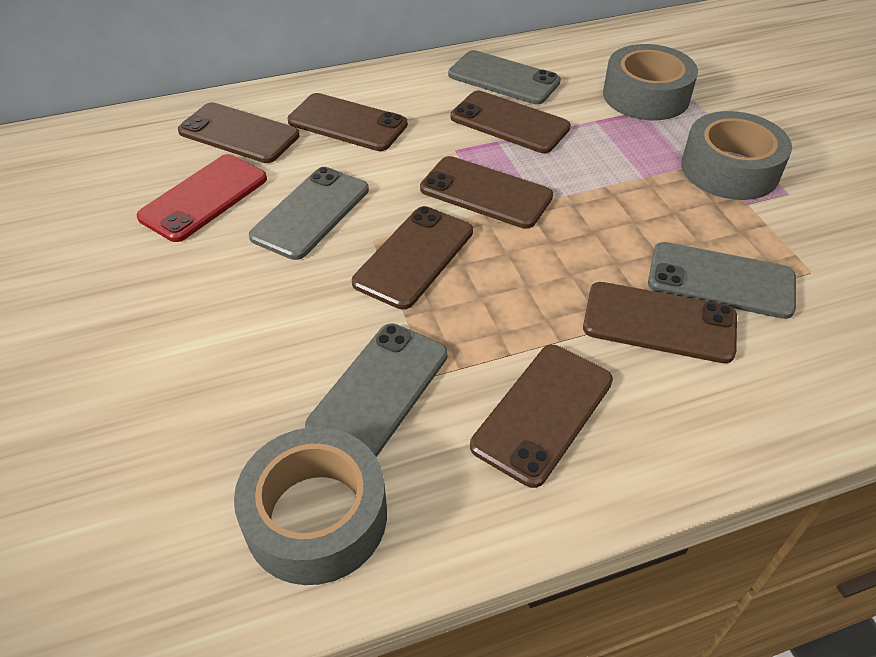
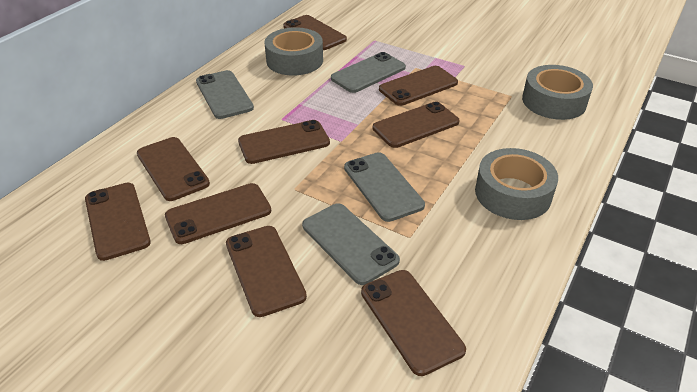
brown phone: 7 -> 9
red phone: 1 -> 0

